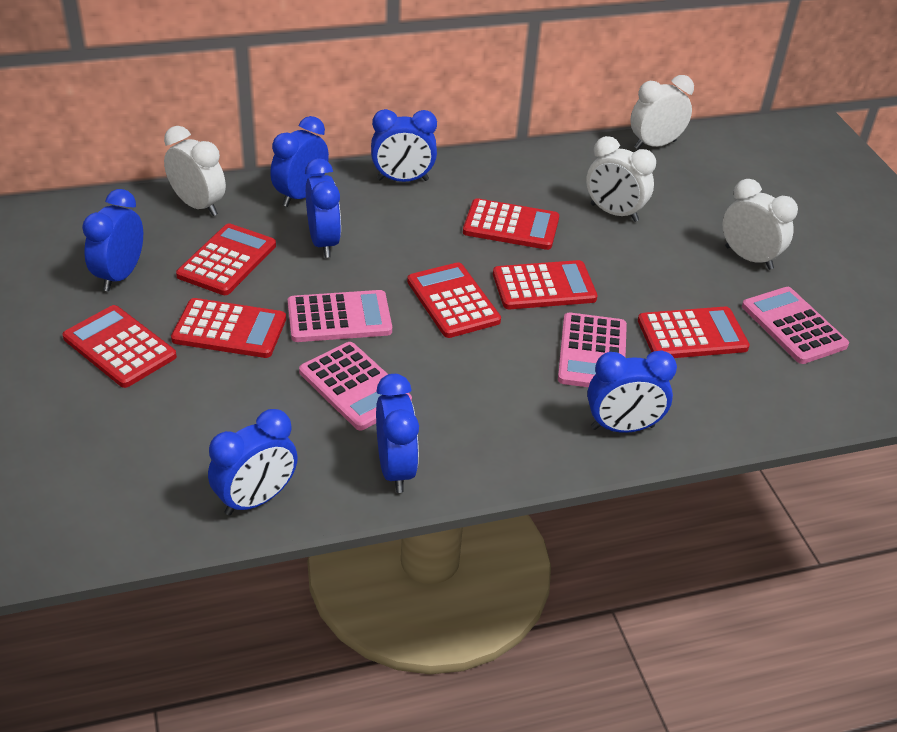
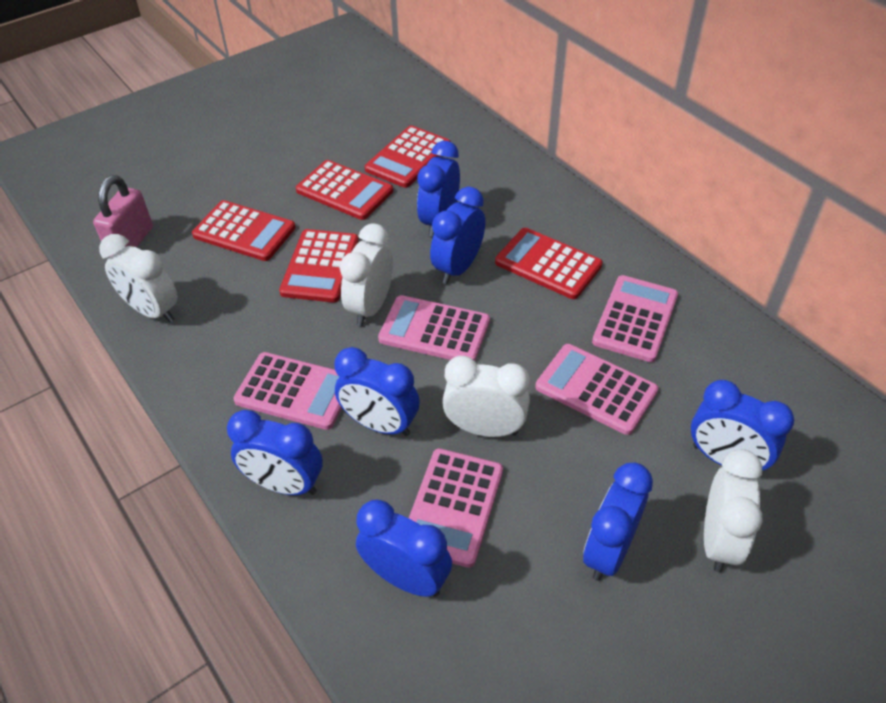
pink calculator: 4 -> 5
pink padlock: 0 -> 1
red calculator: 7 -> 5

